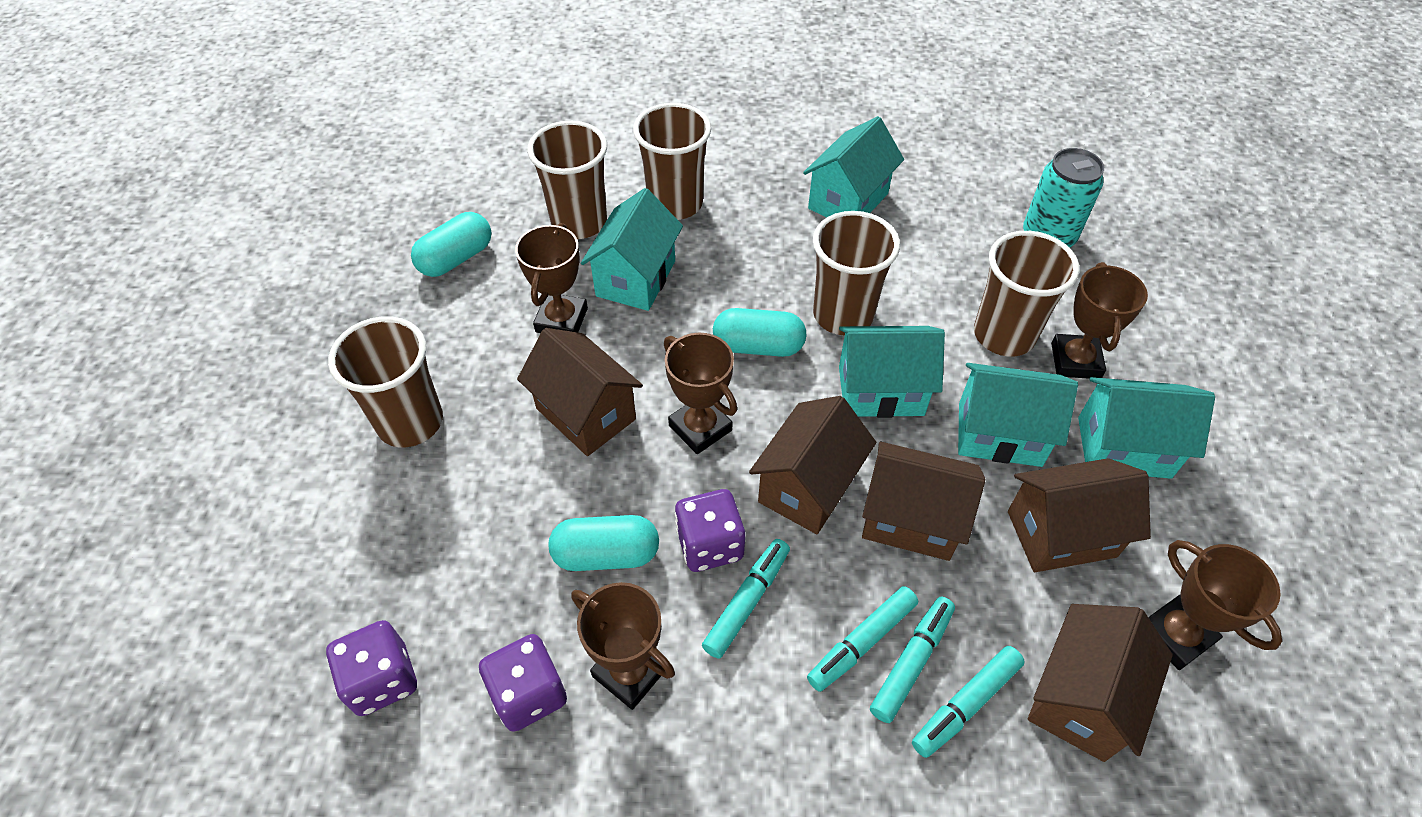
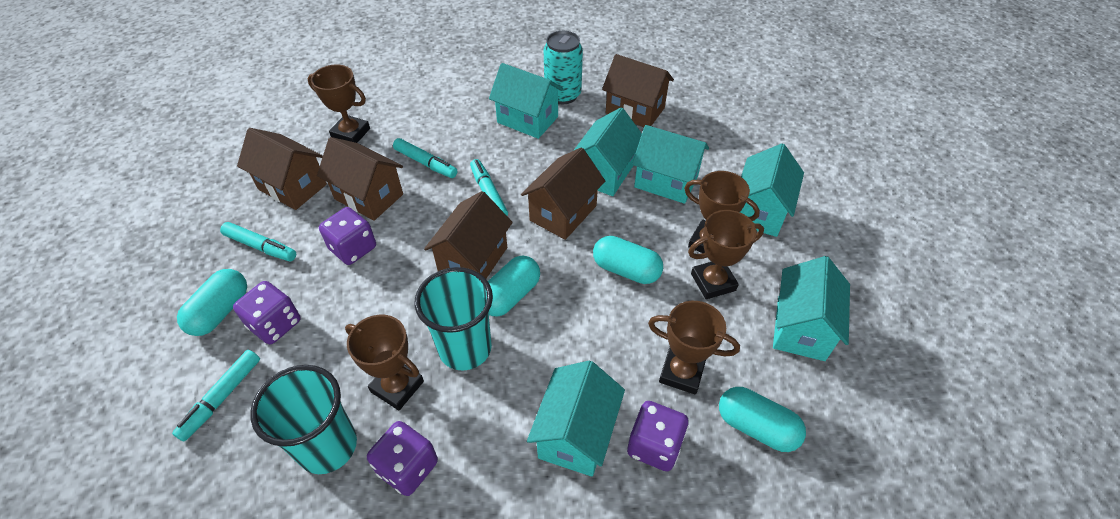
brown cup: 5 -> 0
purple dice: 3 -> 4
turquoise capsule: 3 -> 4
turquoise cup: 0 -> 2
turquoise house: 5 -> 6

